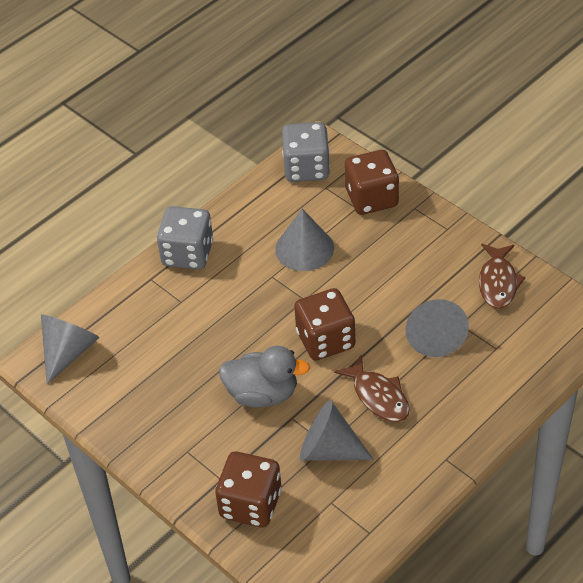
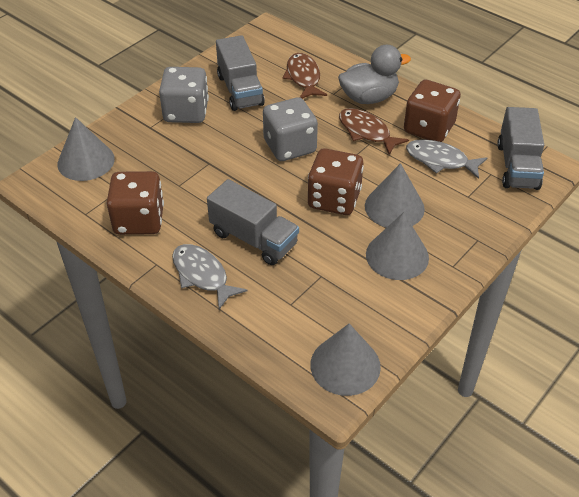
grey fish: 0 -> 2
grey truck: 0 -> 3

